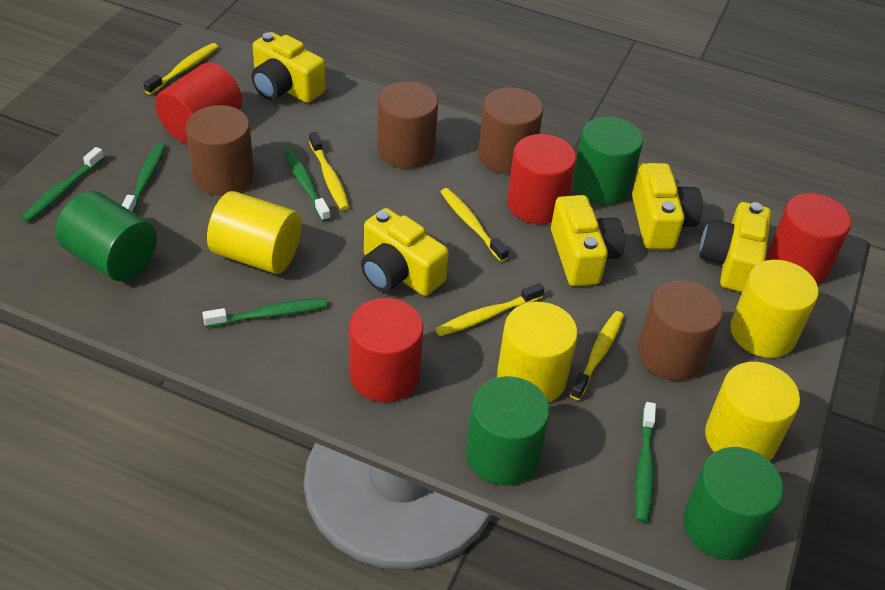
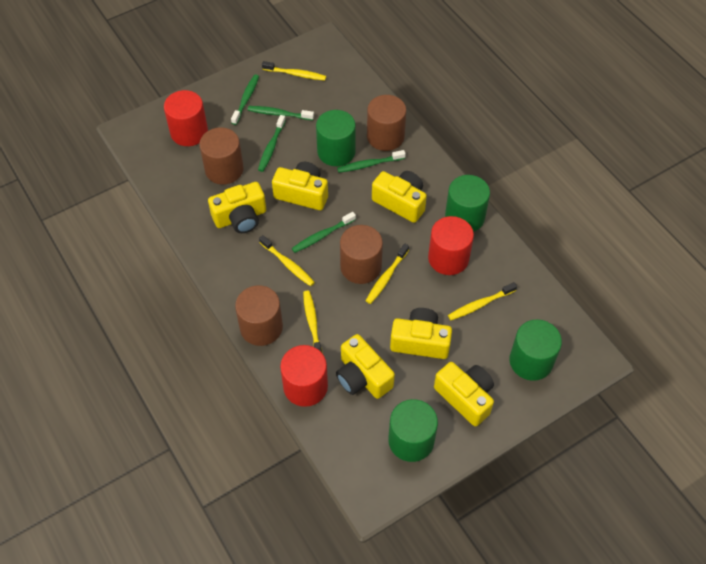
red cylinder: 4 -> 3
yellow camera: 5 -> 6
yellow cylinder: 4 -> 0

